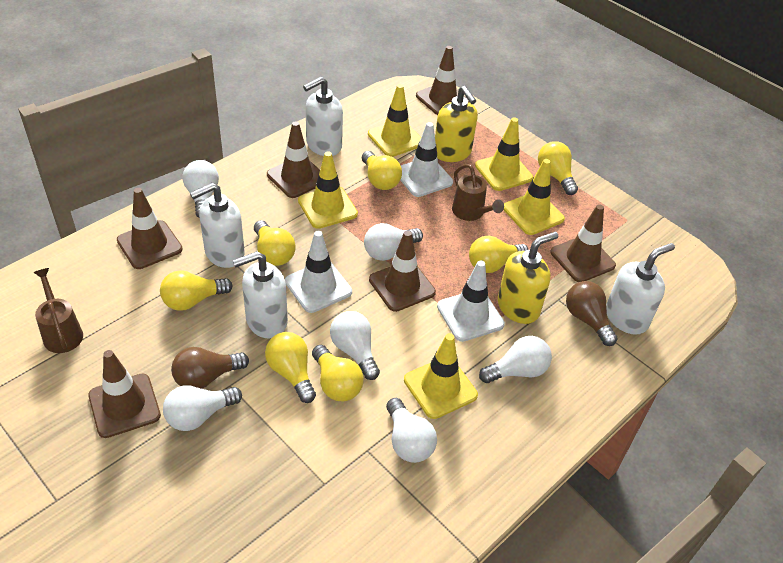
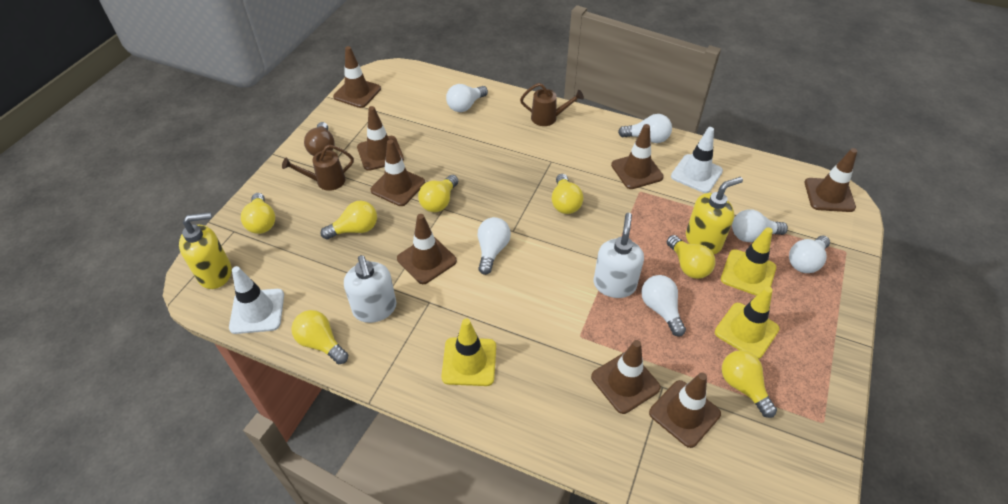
brown light bulb: 2 -> 1
brown traffic cone: 6 -> 8
white soap dispenser: 4 -> 2
white traffic cone: 3 -> 2
yellow traffic cone: 5 -> 3

